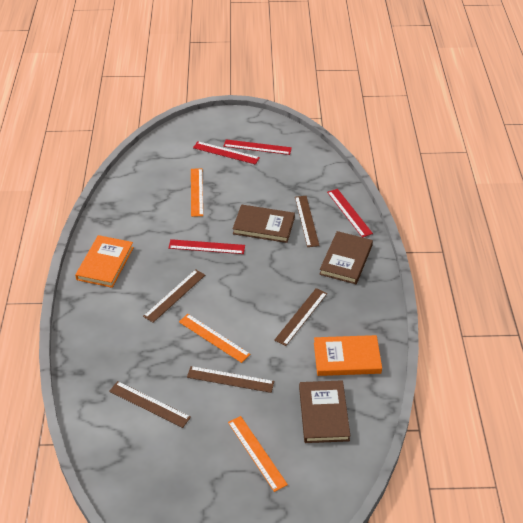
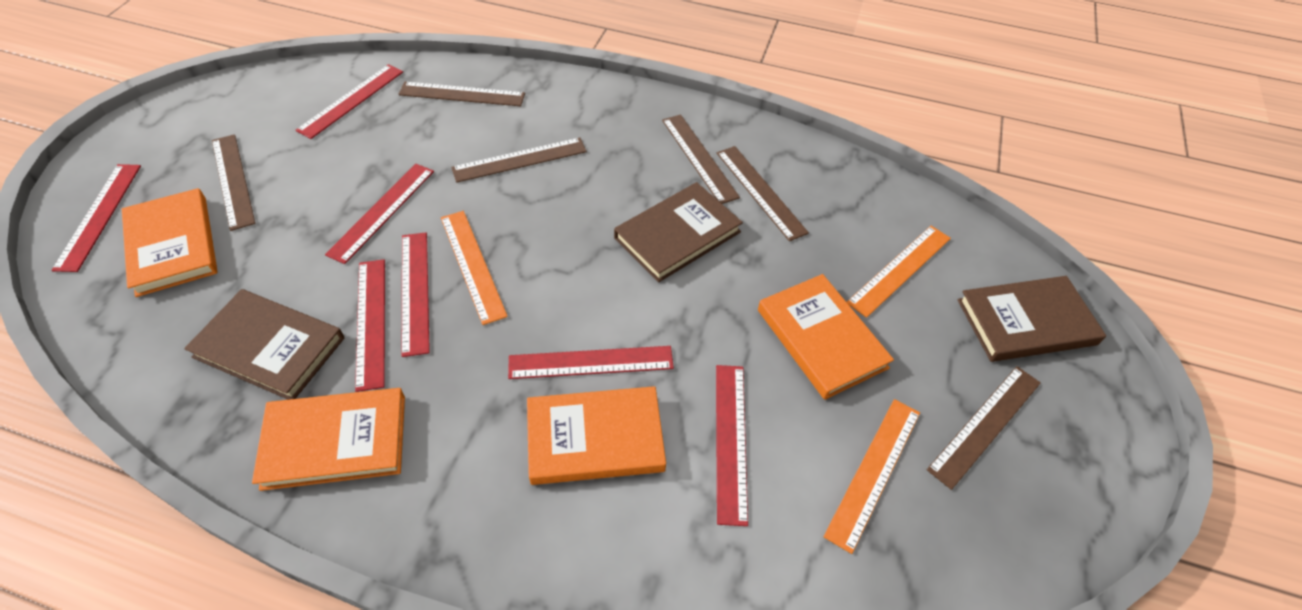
brown ruler: 5 -> 6
orange book: 2 -> 4
red ruler: 4 -> 7

